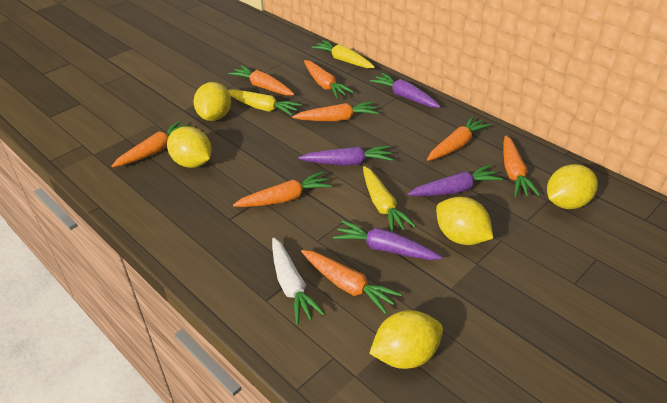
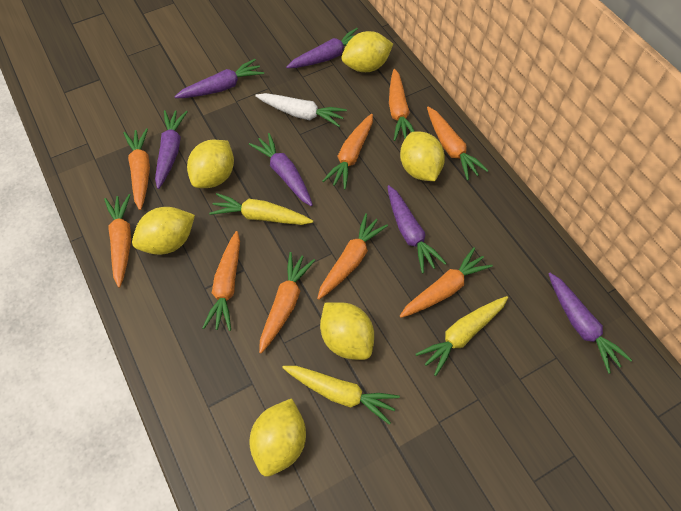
orange carrot: 8 -> 9
purple carrot: 4 -> 6
yellow lemon: 5 -> 6

